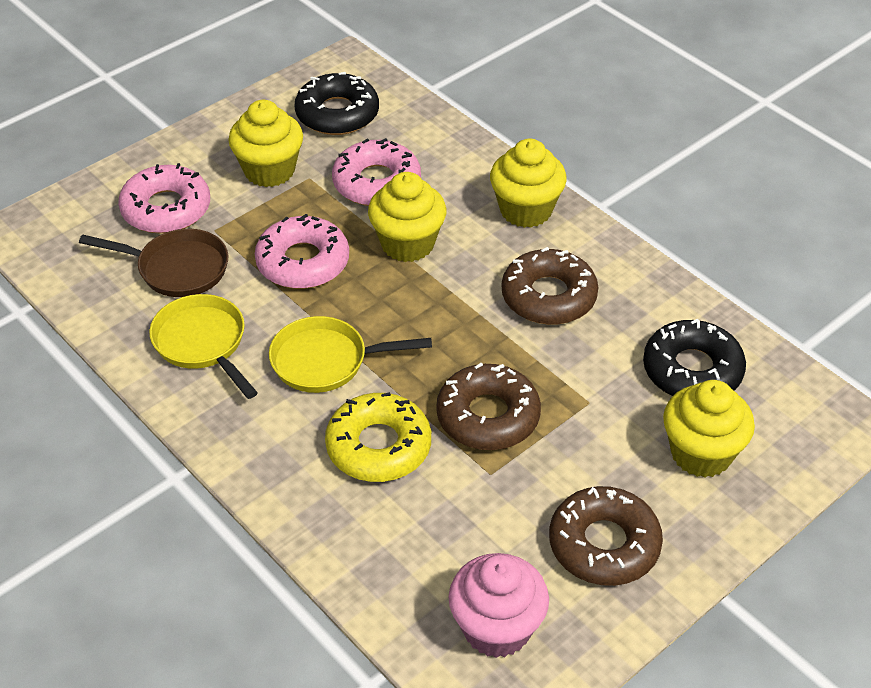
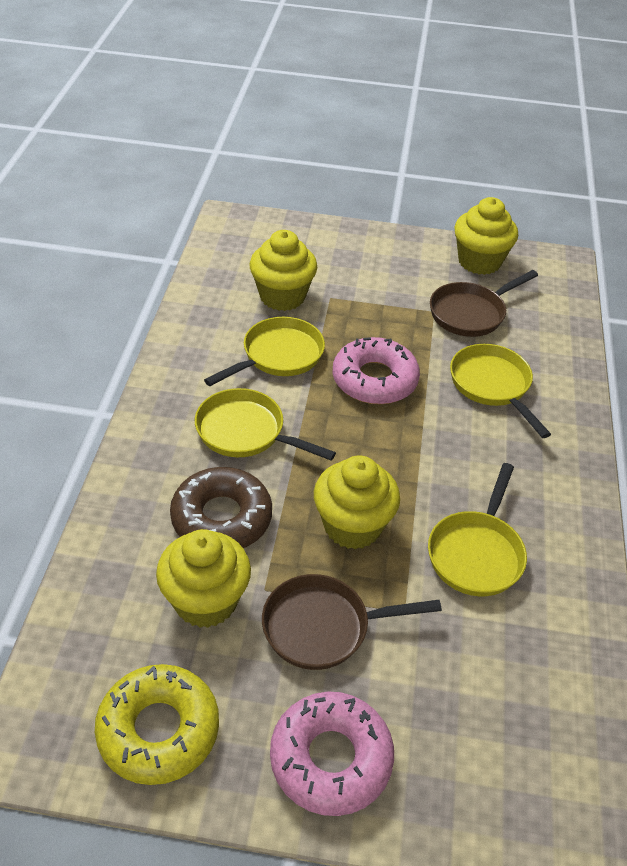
black donut: 2 -> 0
brown donut: 3 -> 1
brown pan: 1 -> 2
pink cupcake: 1 -> 0
pink donut: 3 -> 2
yellow pan: 2 -> 4

